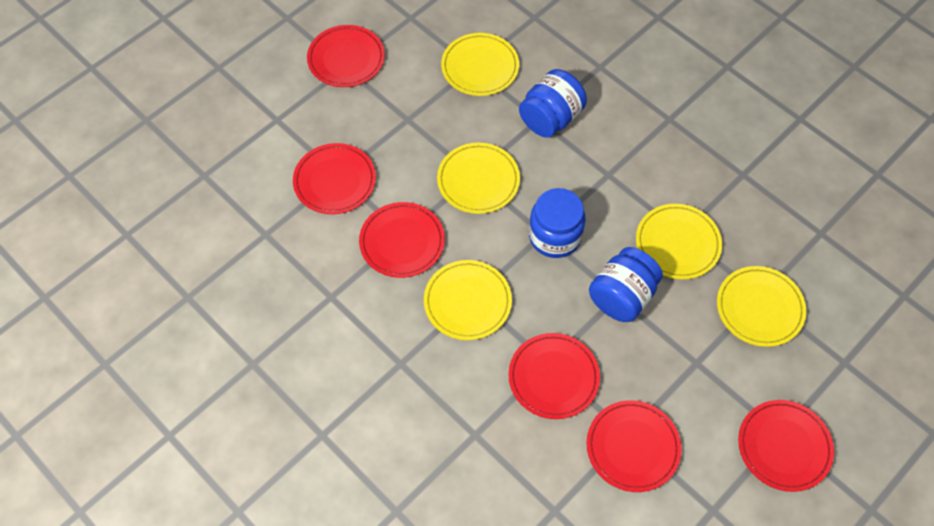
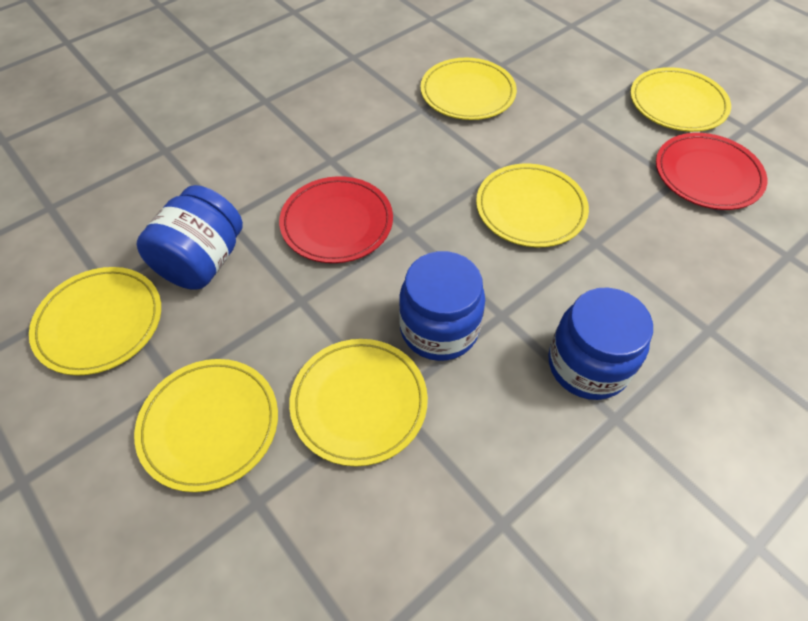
red plate: 6 -> 2
yellow plate: 5 -> 6

